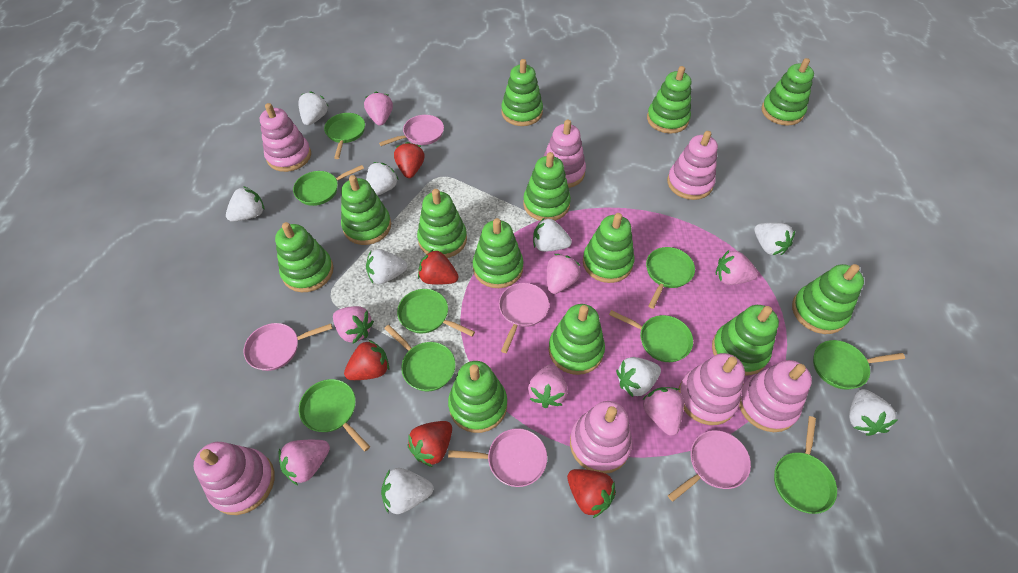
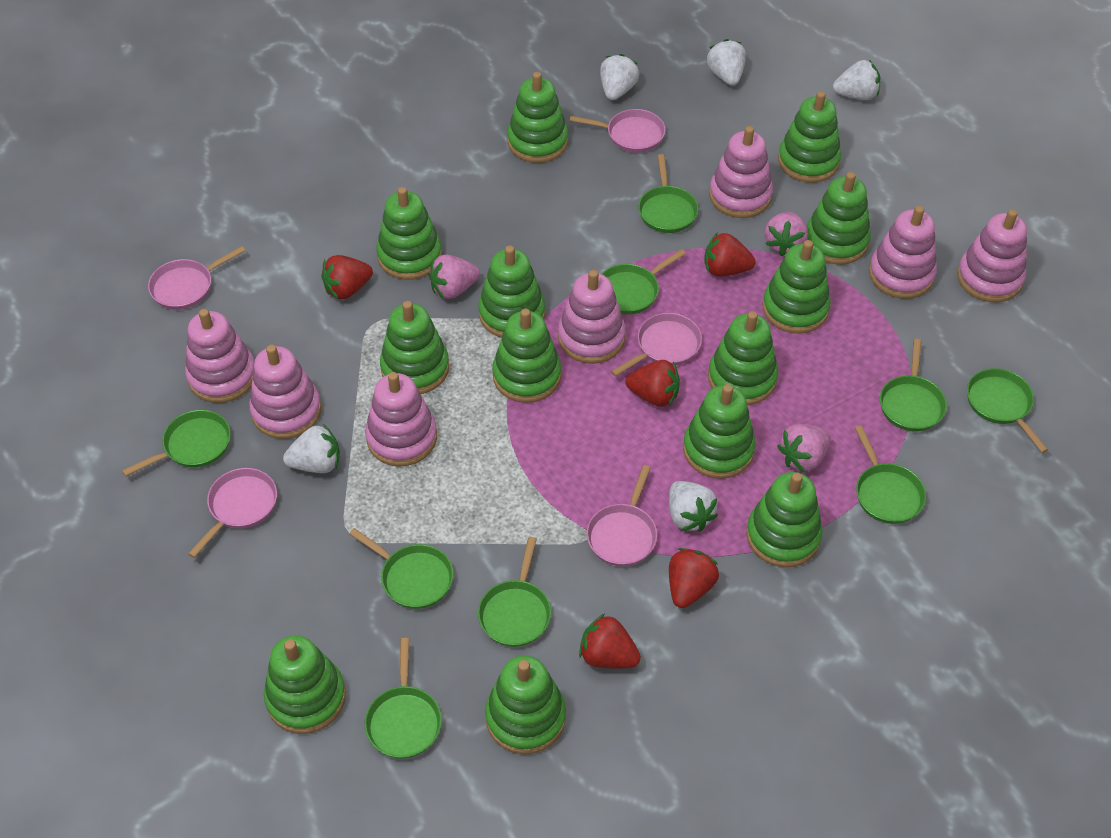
pink strawberry: 7 -> 3
white strawberry: 9 -> 5

